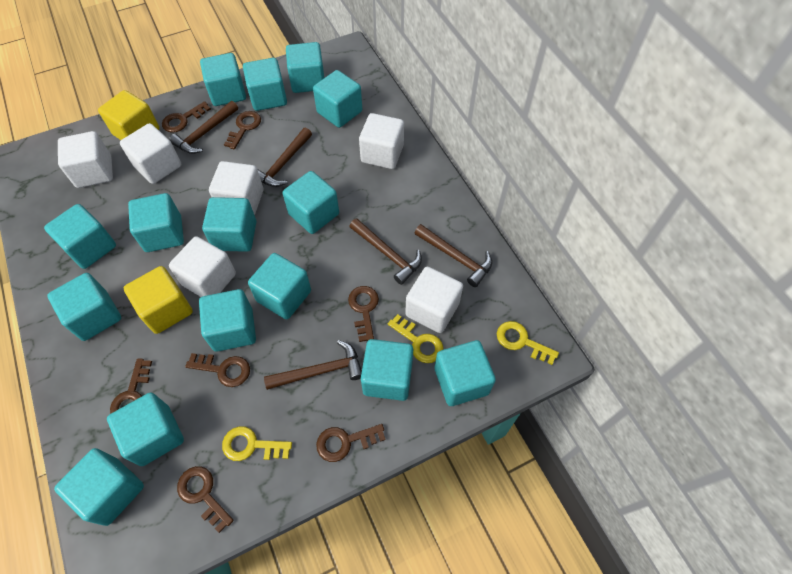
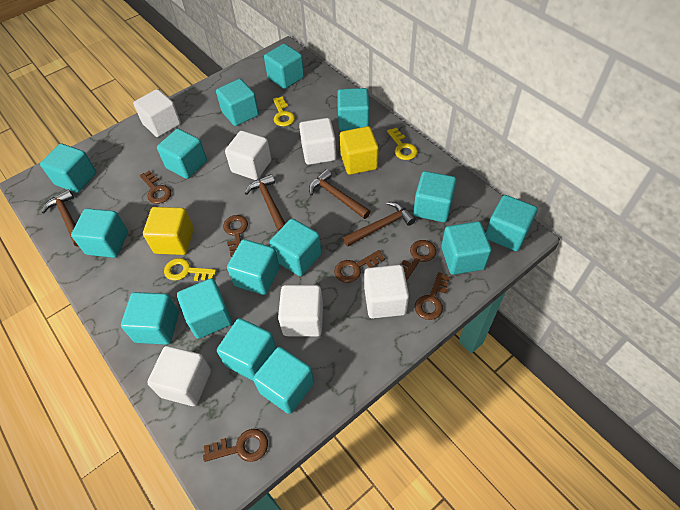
brown hammer: 5 -> 4
brown key: 7 -> 6

